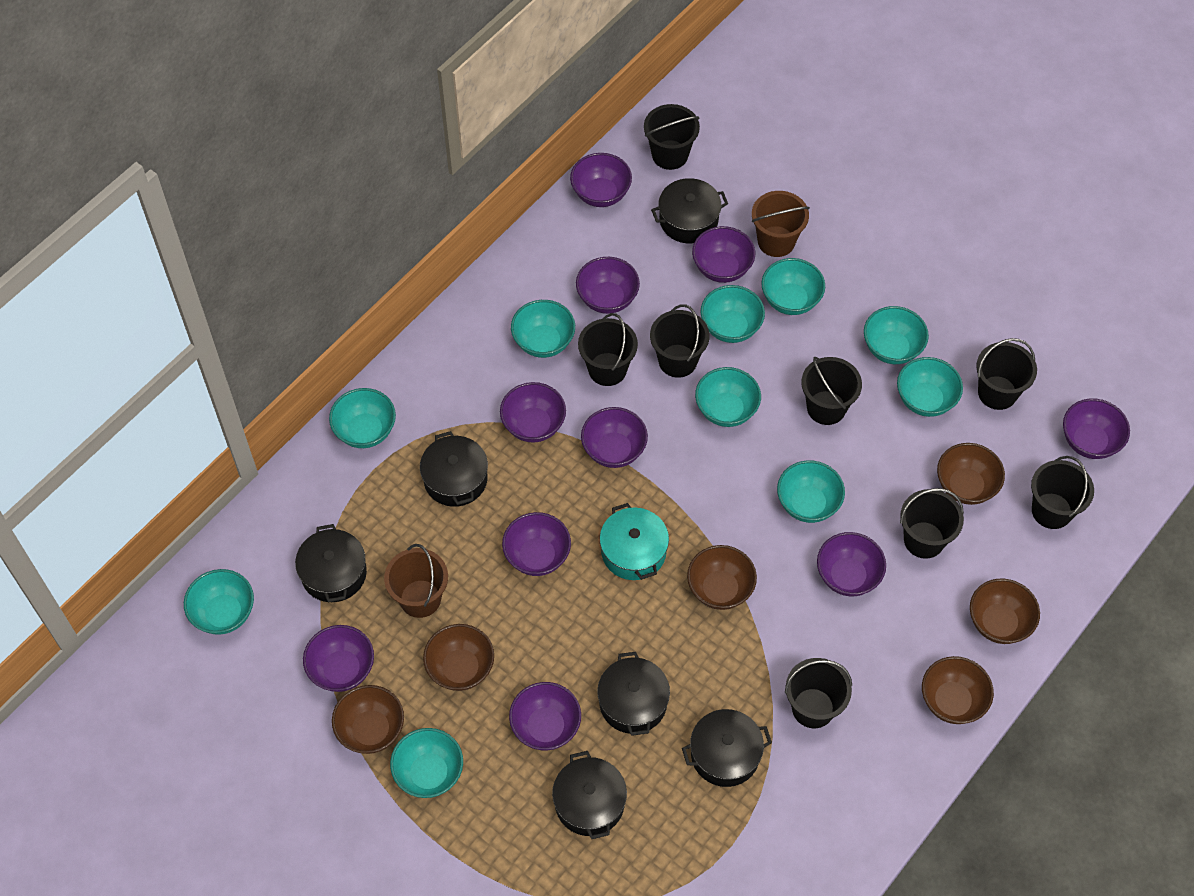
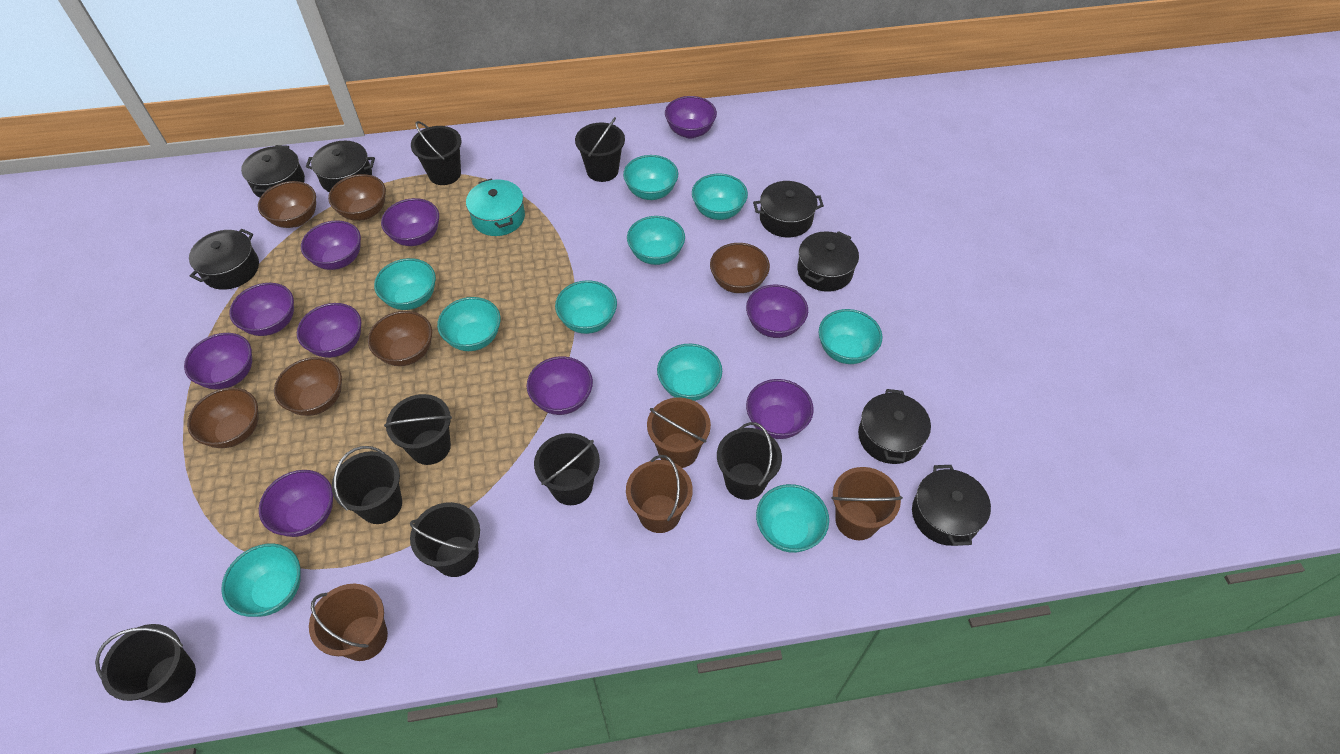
black pot: 6 -> 7
brown bucket: 2 -> 4

